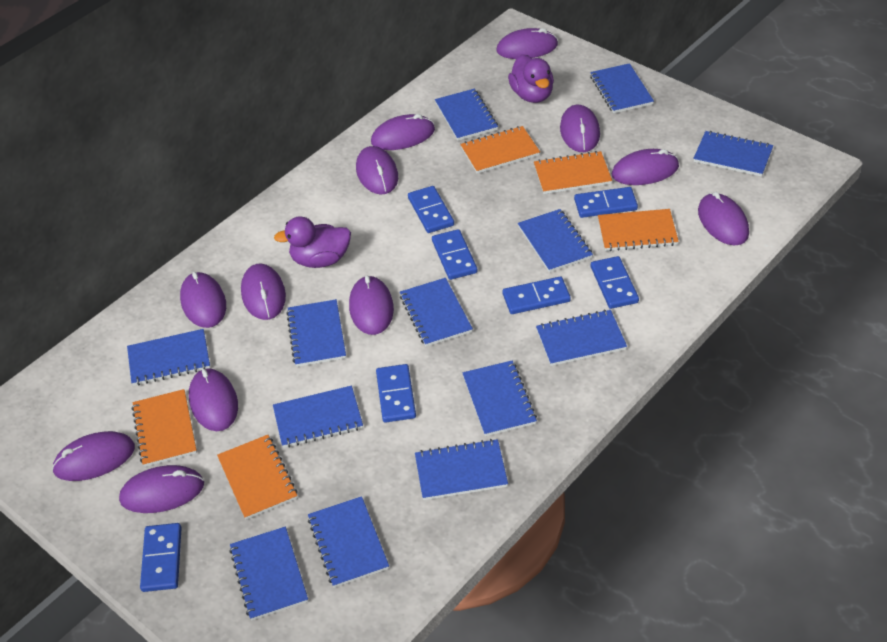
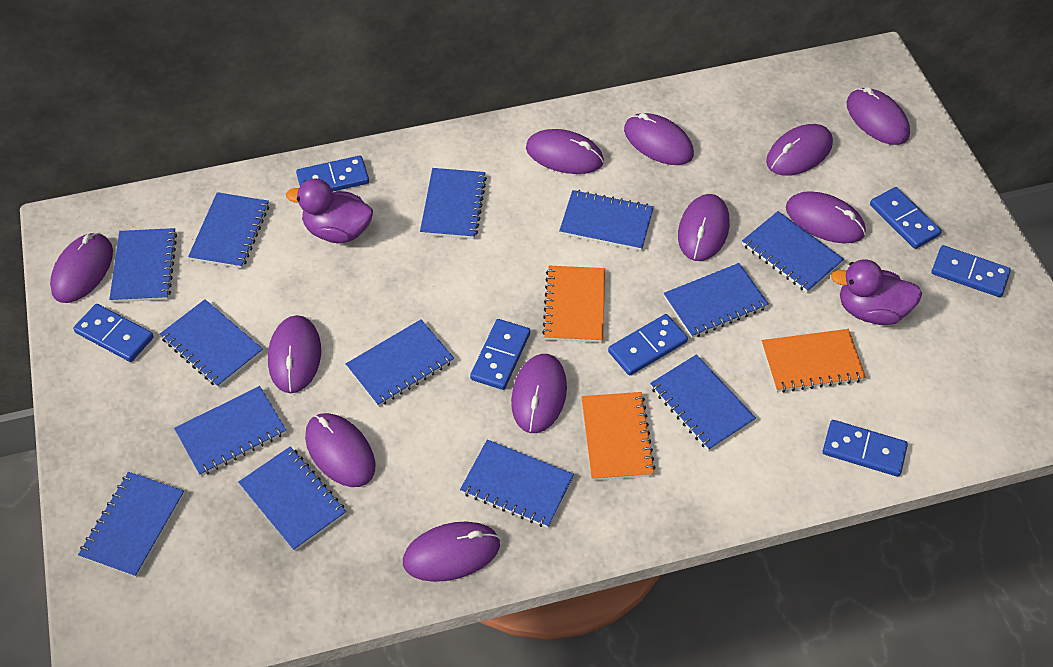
orange notebook: 5 -> 3
purple mouse: 12 -> 11

